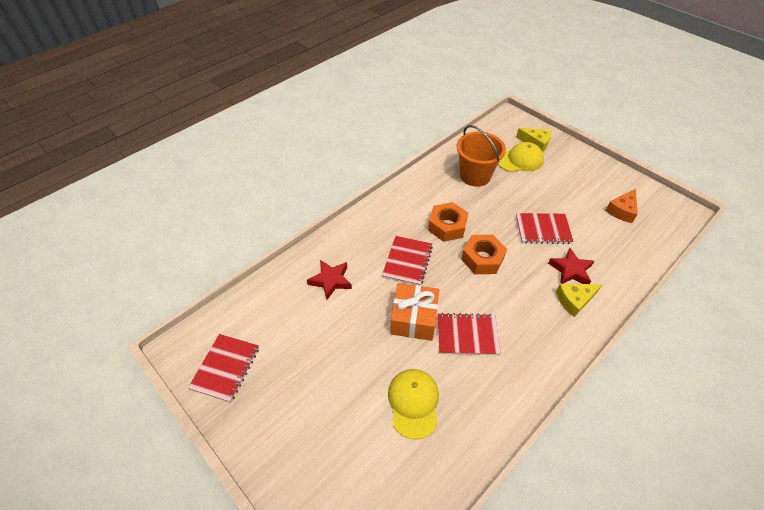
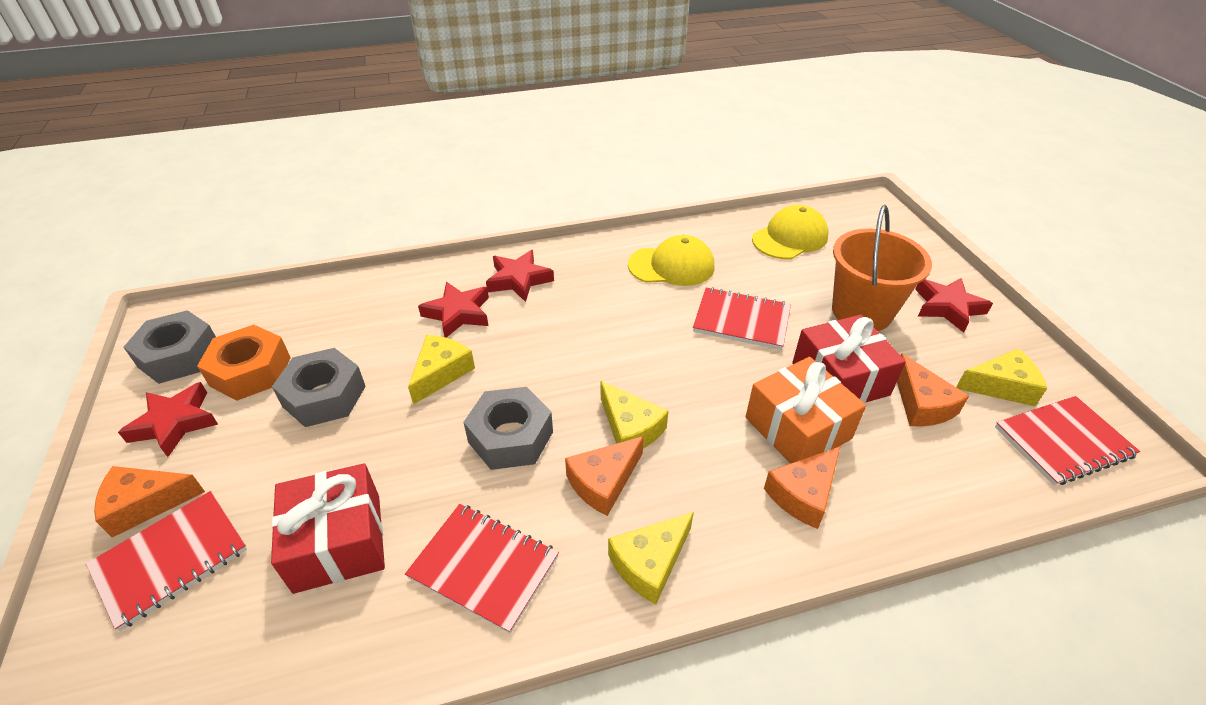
grey nut: 0 -> 3
orange cheese: 1 -> 4
orange nut: 2 -> 1
red gift: 0 -> 2
red star: 2 -> 4
yellow cheese: 2 -> 4

